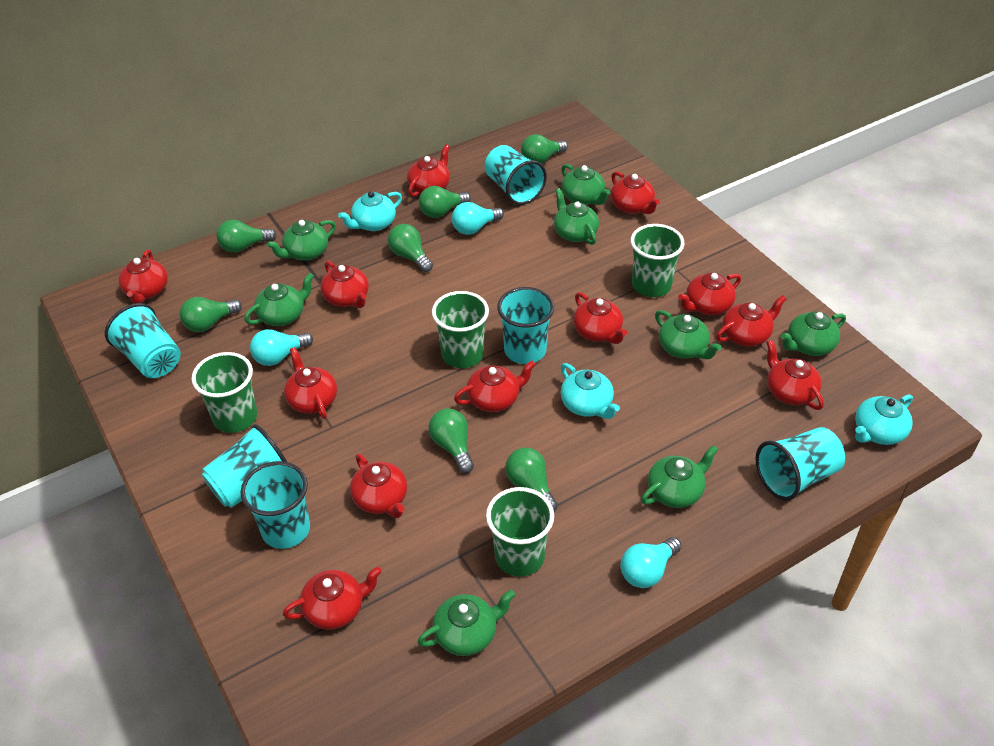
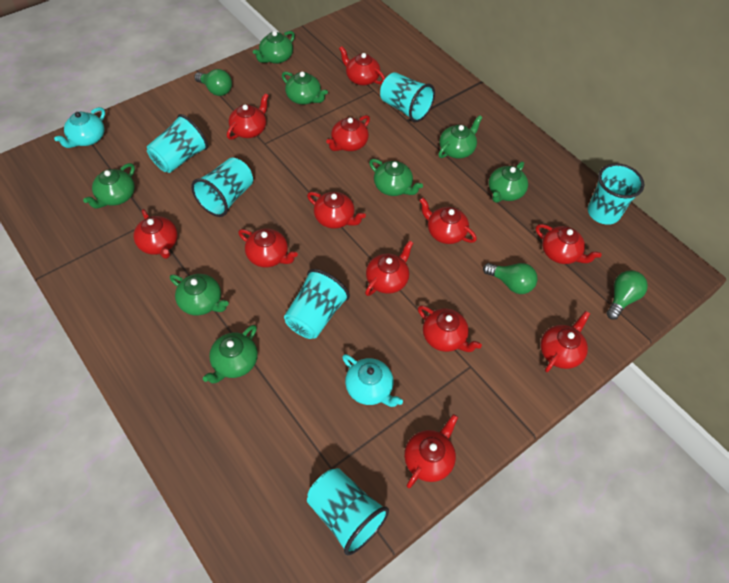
green cup: 4 -> 0
green light bulb: 7 -> 3
turquoise light bulb: 3 -> 0
turquoise teapot: 3 -> 2

